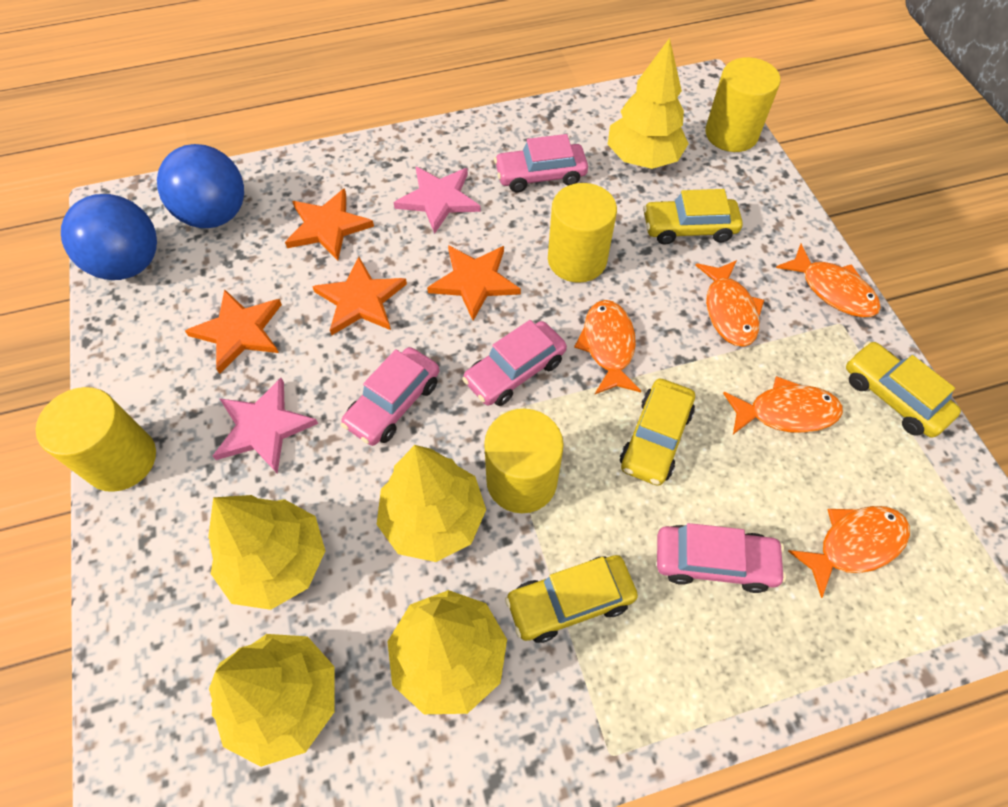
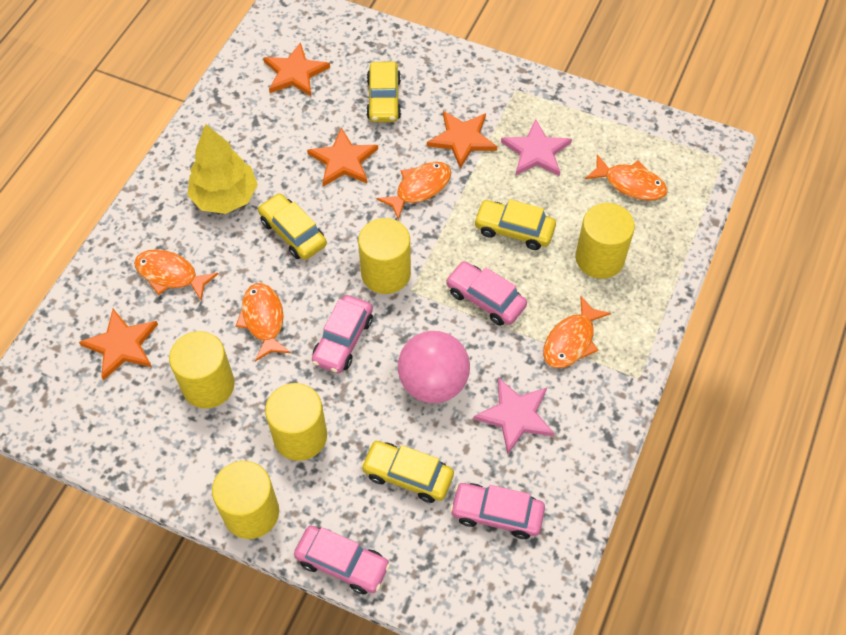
blue ball: 2 -> 0
pink ball: 0 -> 1
yellow cylinder: 4 -> 5
yellow tree: 5 -> 1

